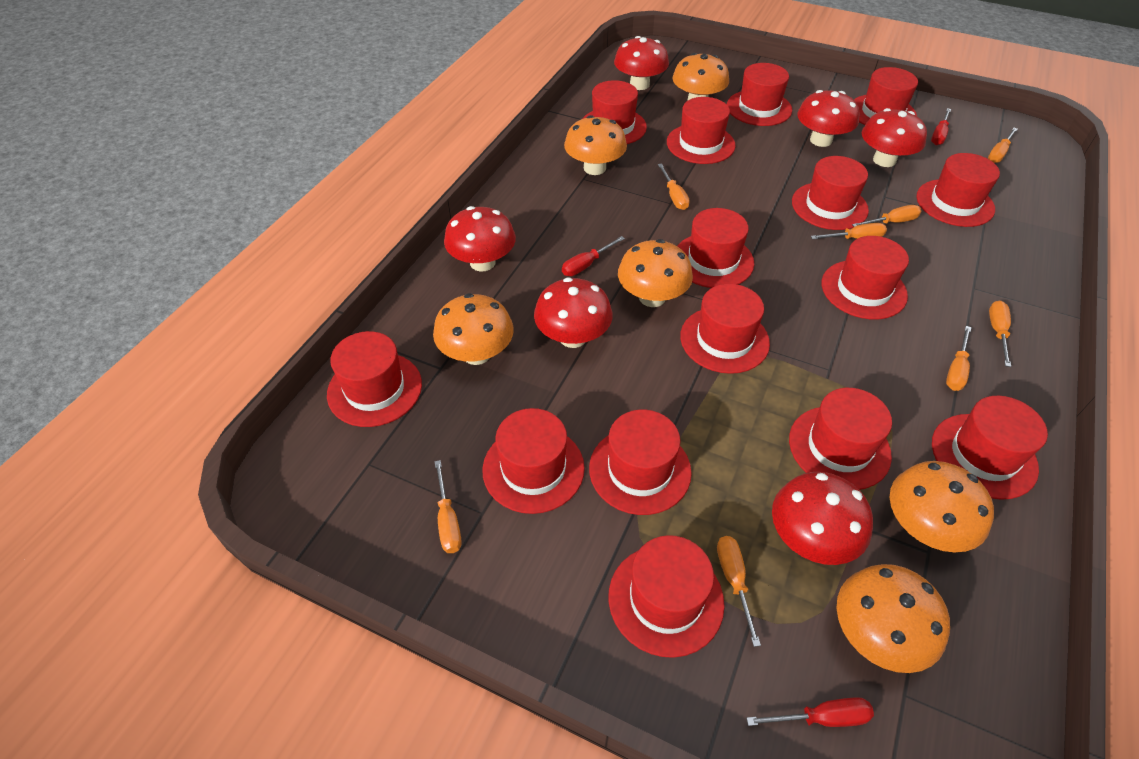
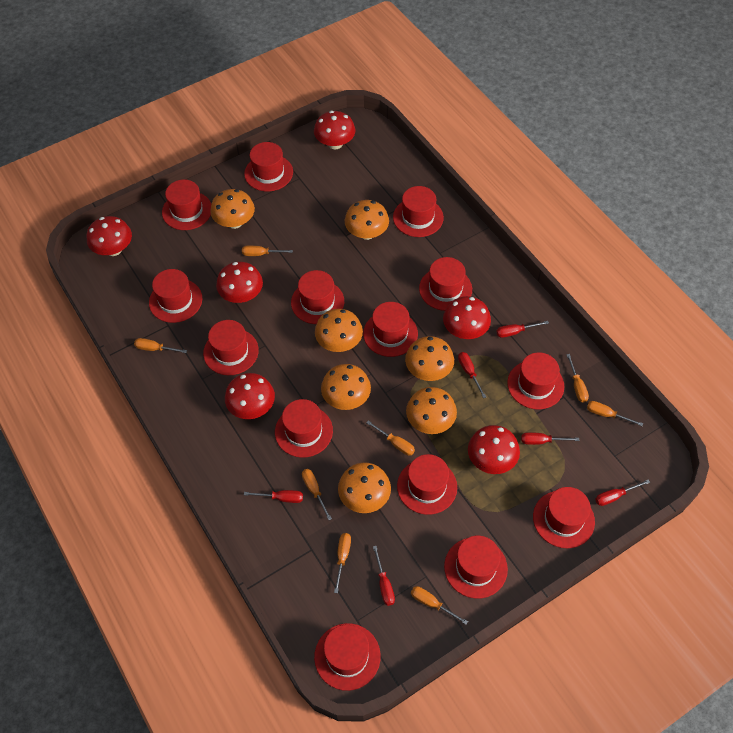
orange mushroom: 6 -> 7
red hat: 15 -> 14
red screwdriver: 3 -> 6

